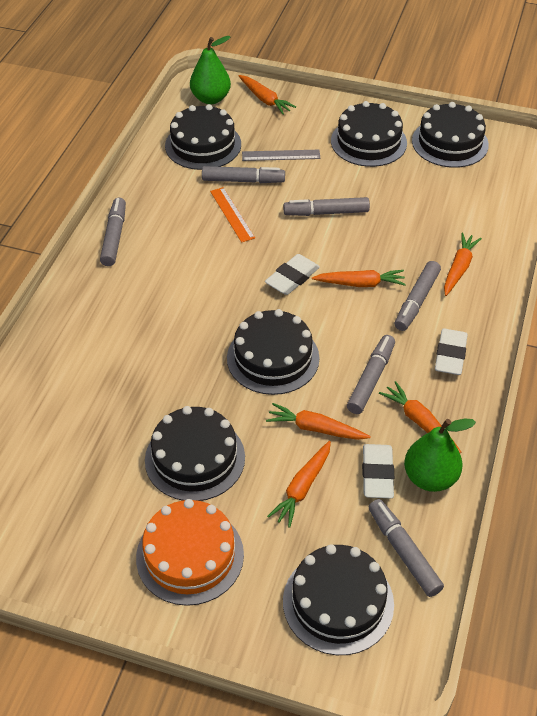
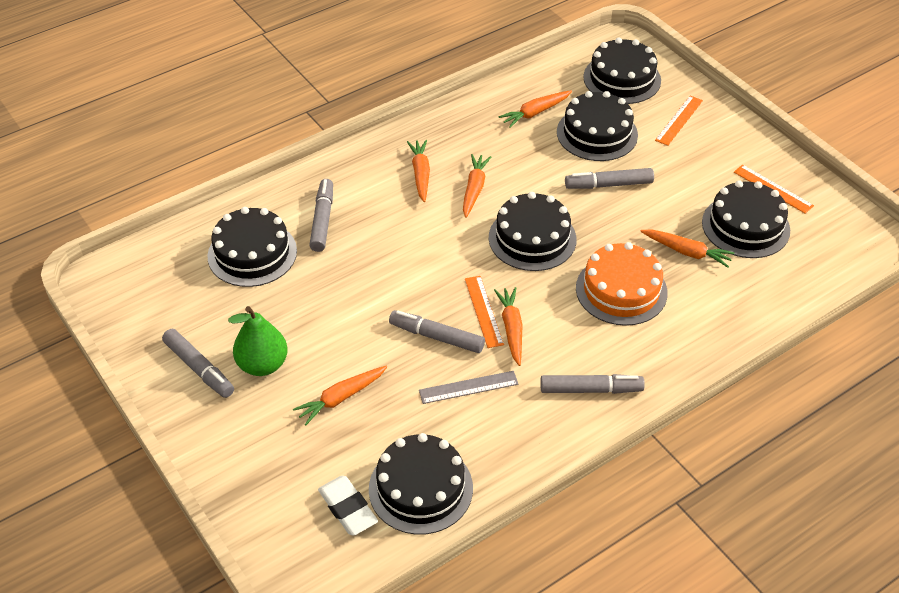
green pear: 2 -> 1
grey marker: 6 -> 5
orange ruler: 1 -> 3
white eraser: 3 -> 1

